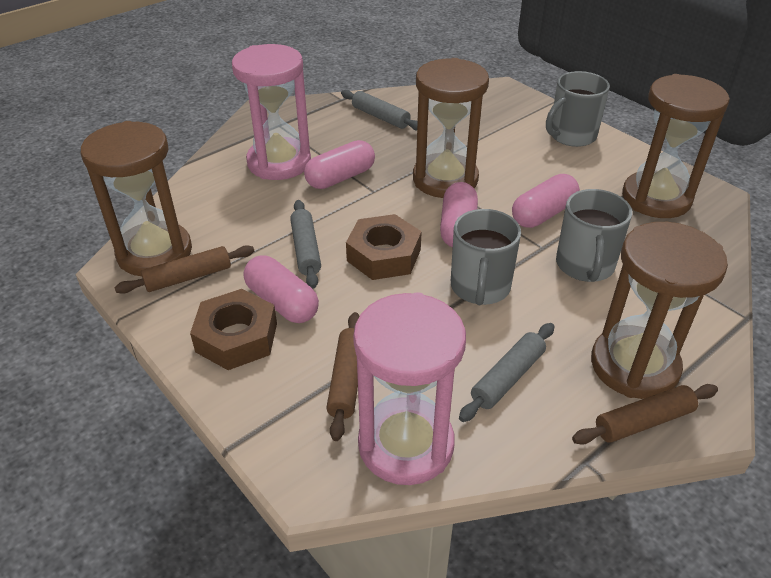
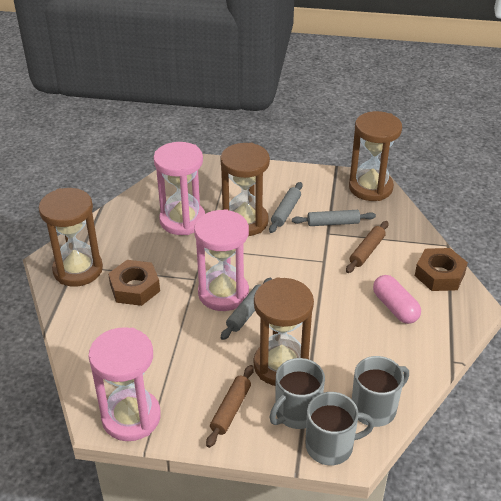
brown rolling pin: 3 -> 2
pink capsule: 4 -> 1
pink hourglass: 2 -> 3

